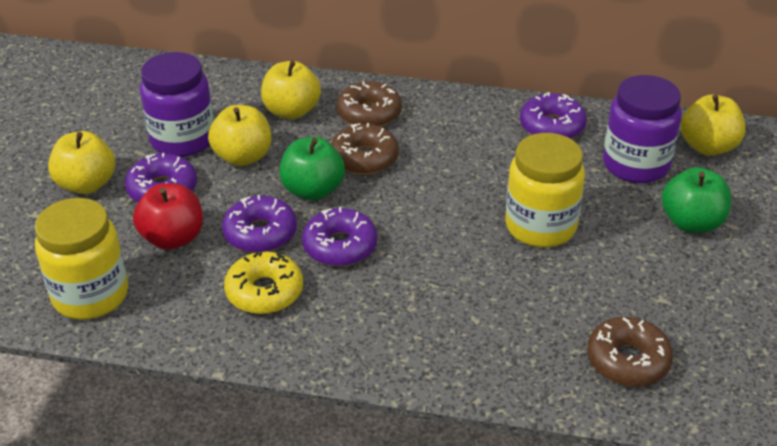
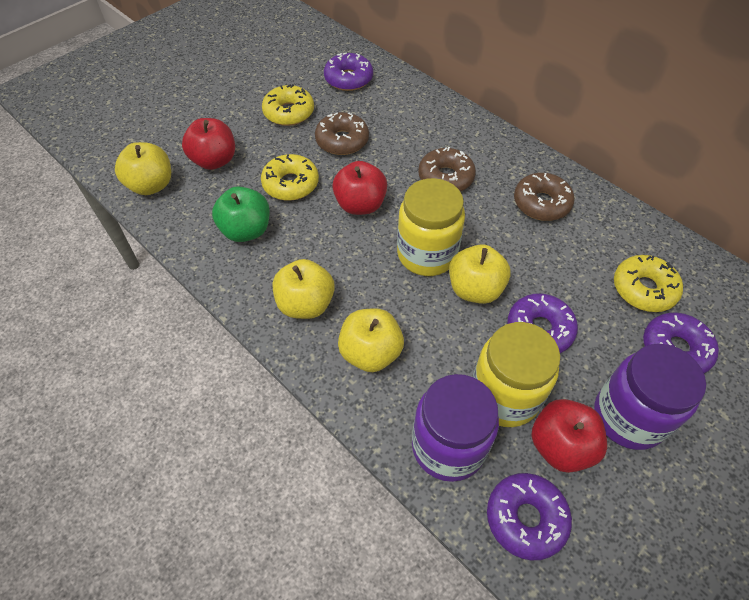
green apple: 2 -> 1
red apple: 1 -> 3
yellow donut: 1 -> 3

